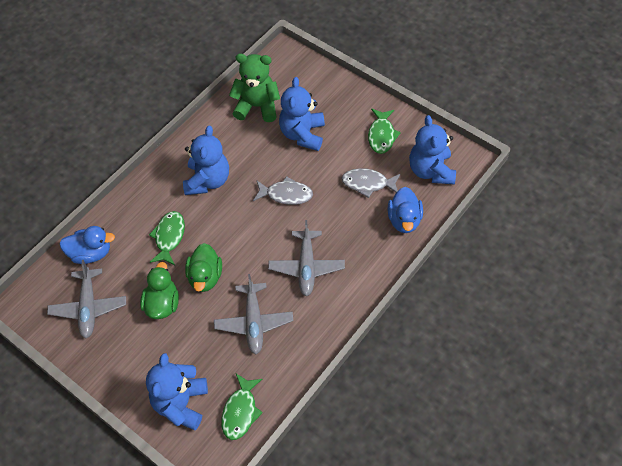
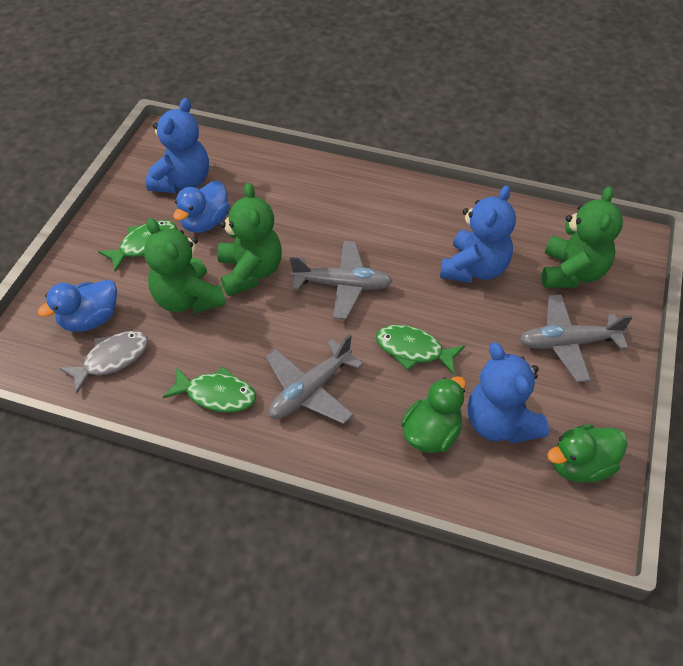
blue teddy bear: 4 -> 3
green teddy bear: 1 -> 3
grey fish: 2 -> 1

